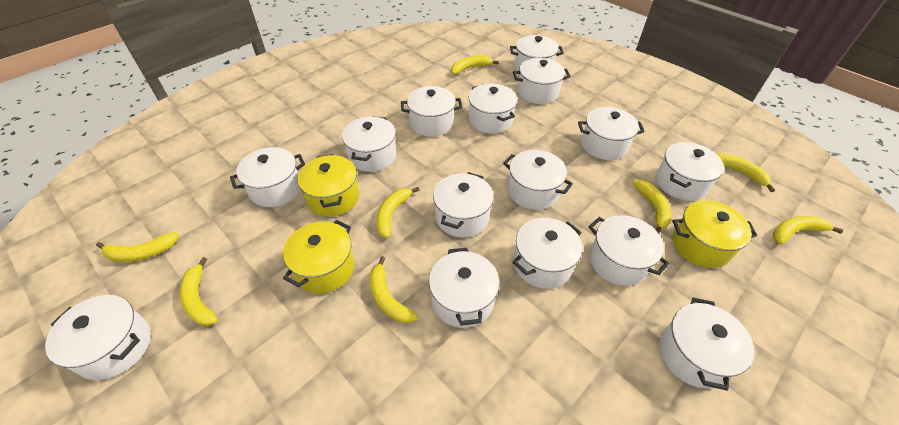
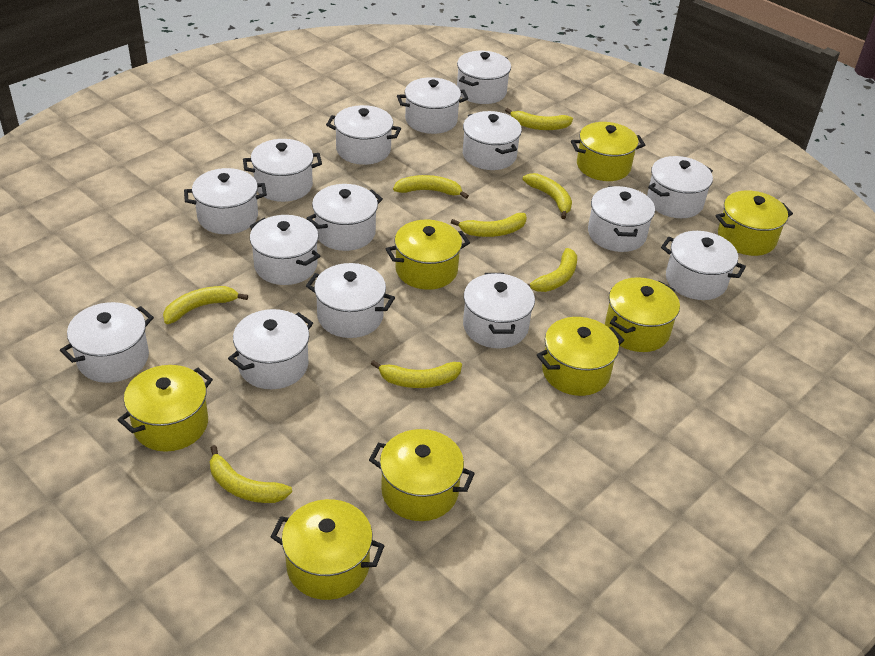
yellow pot: 3 -> 8

